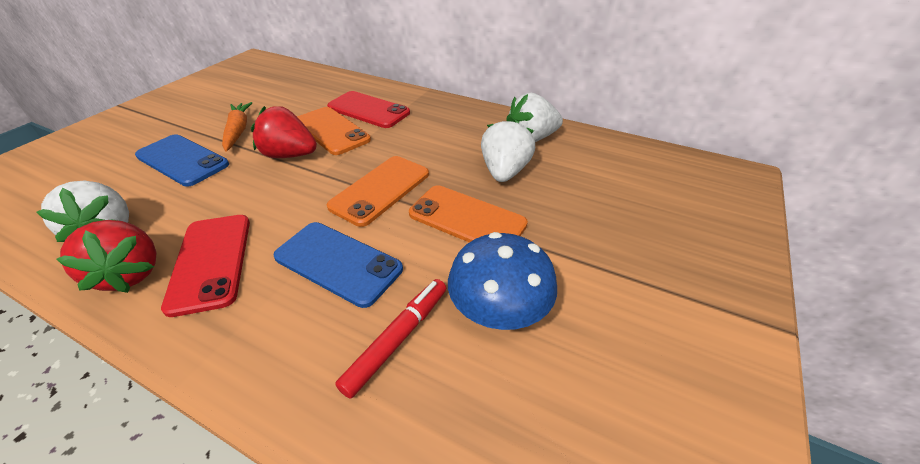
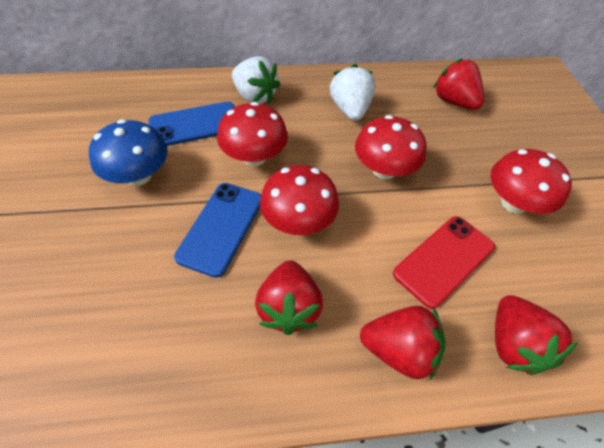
orange carrot: 1 -> 0
orange phone: 3 -> 0
red marker: 1 -> 0
red mushroom: 0 -> 4
red phone: 2 -> 1
red strawberry: 2 -> 4
white strawberry: 3 -> 2

